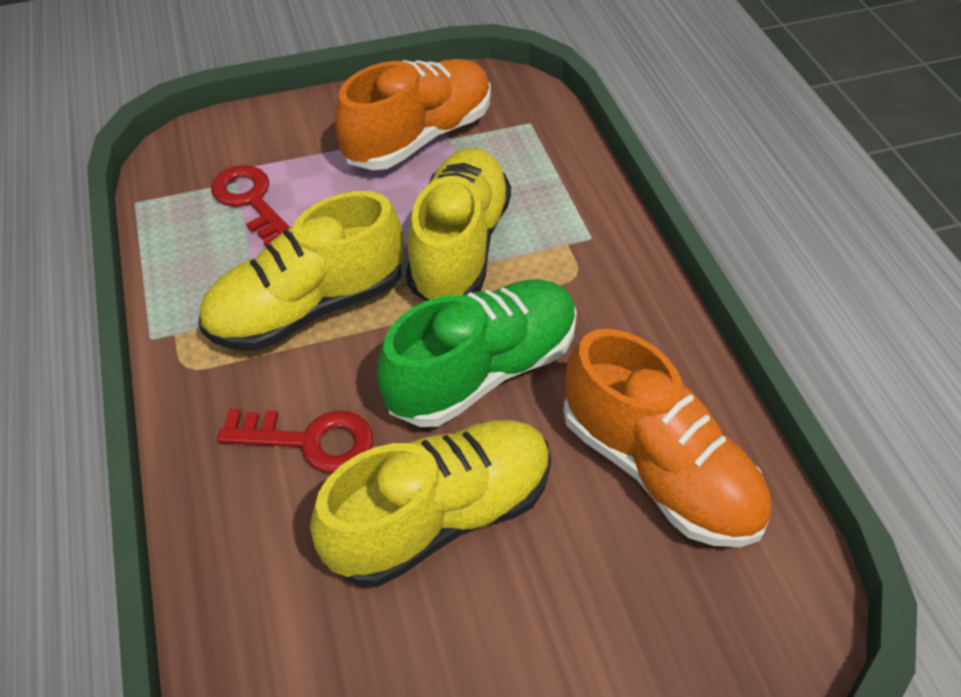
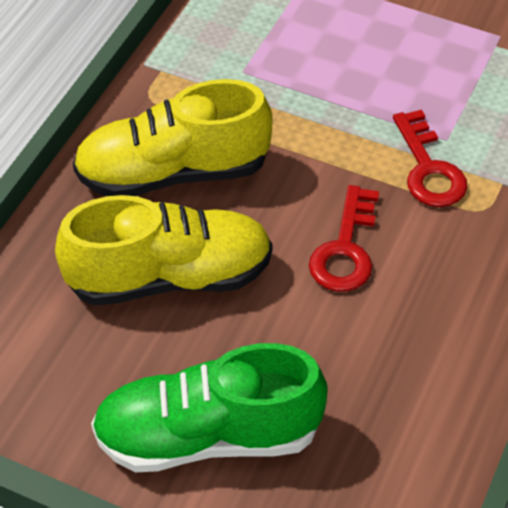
orange shoe: 2 -> 0
yellow shoe: 3 -> 2

